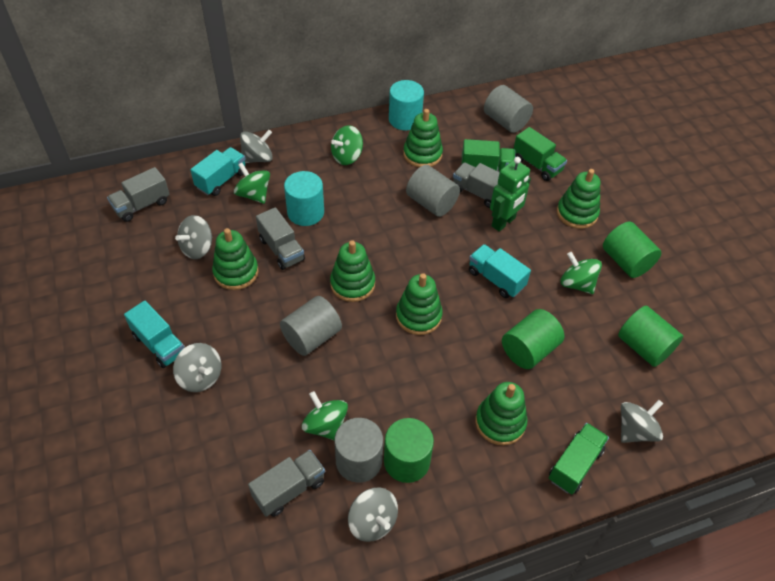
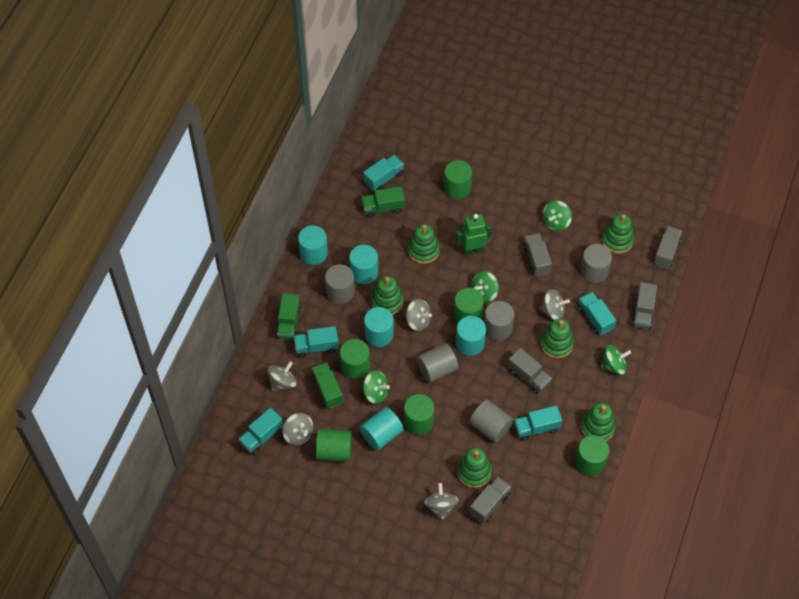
green cylinder: 4 -> 6
grey cylinder: 4 -> 5
grey truck: 4 -> 5
turquoise cylinder: 2 -> 5
turquoise truck: 3 -> 5

